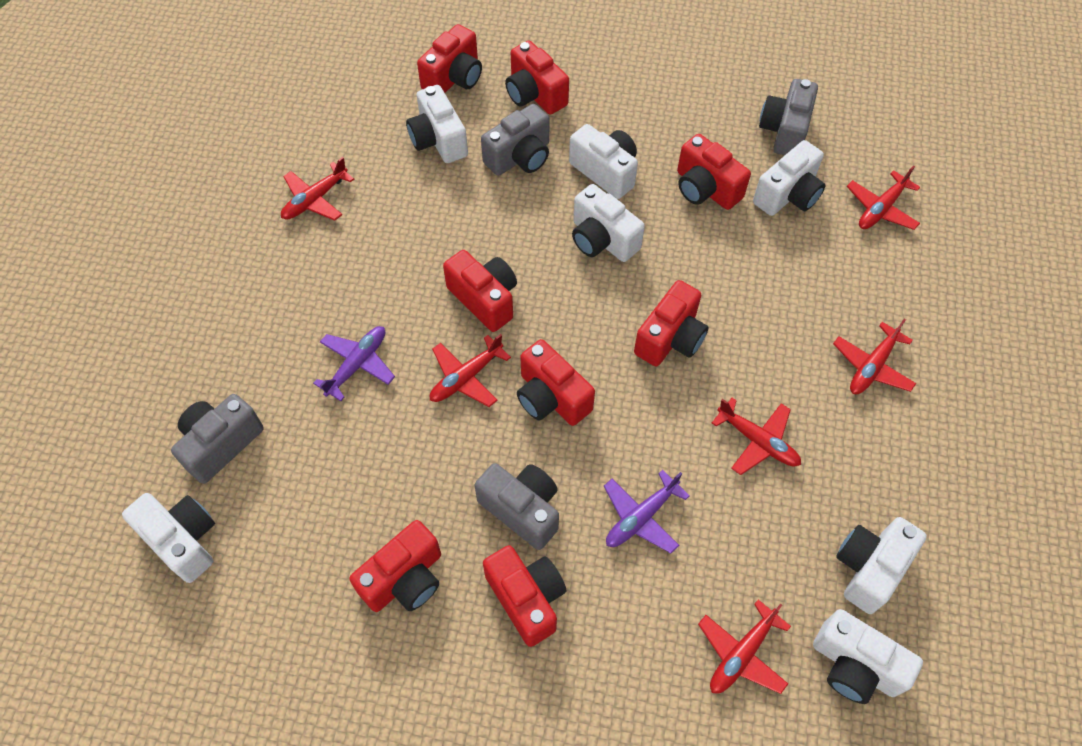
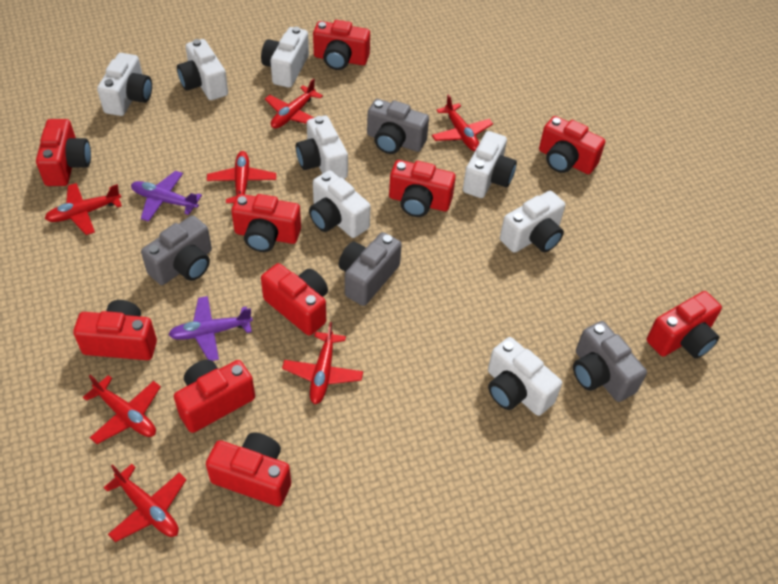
red camera: 8 -> 10
red plane: 6 -> 7
white camera: 7 -> 8

